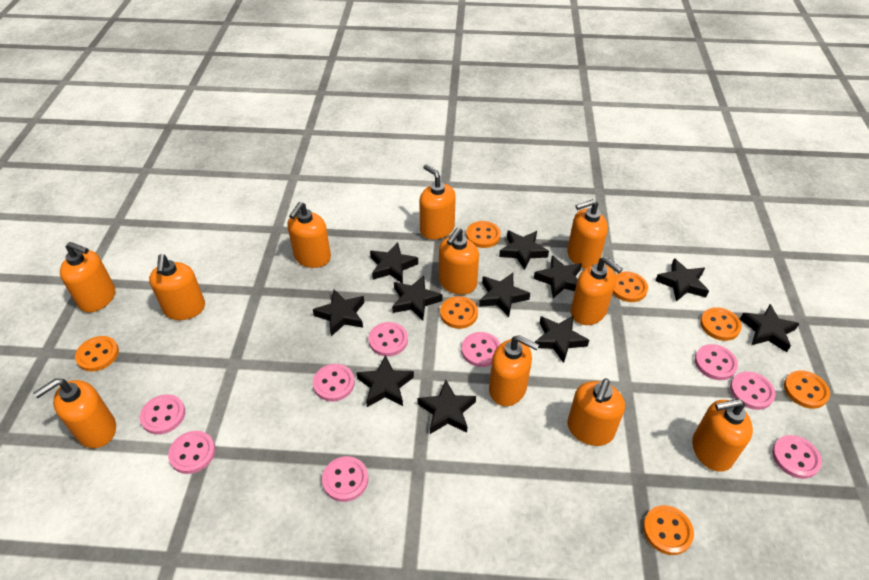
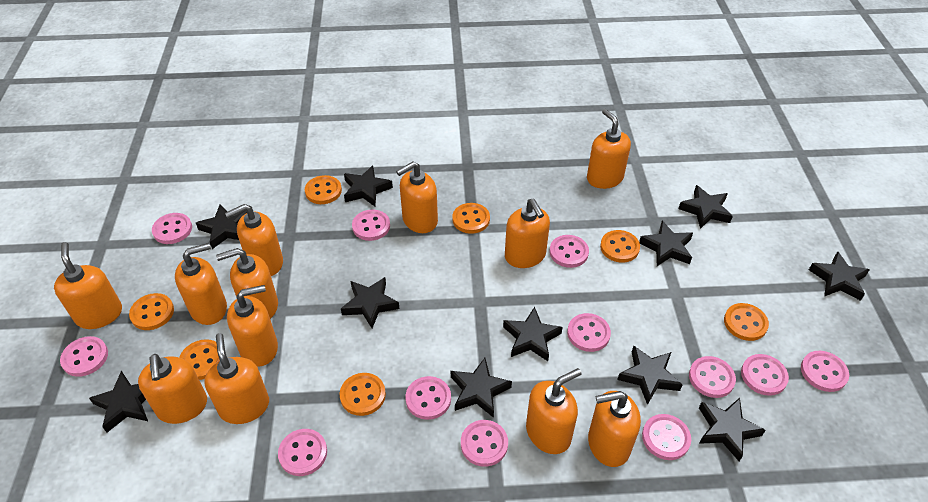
orange soap dispenser: 11 -> 12
pink button: 9 -> 12

